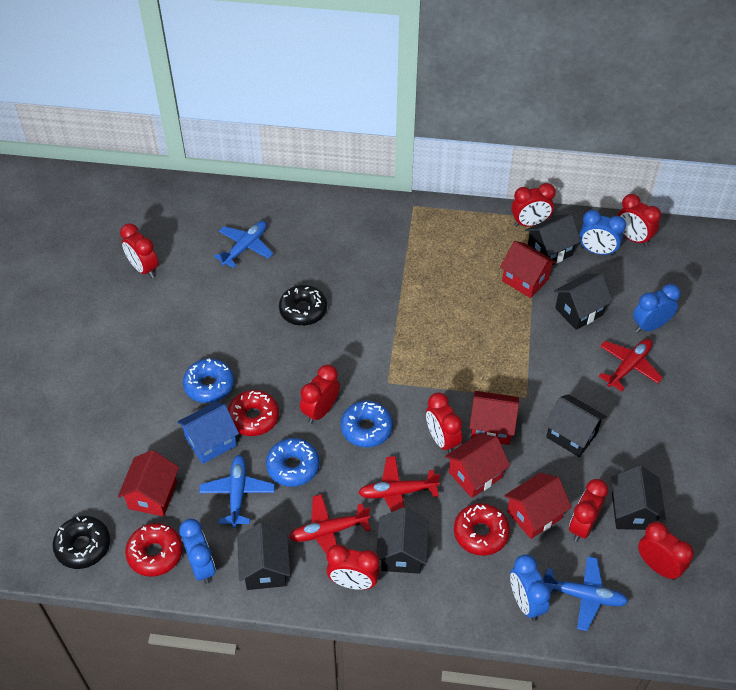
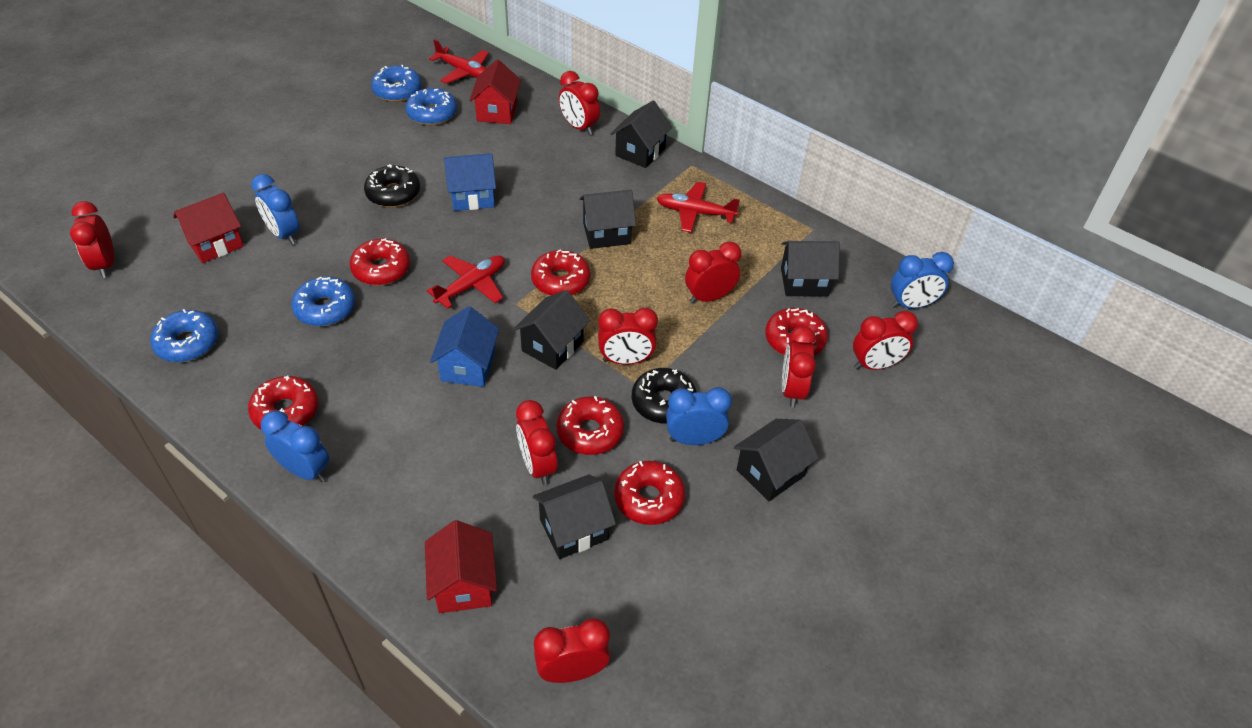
blue donut: 3 -> 4
blue house: 1 -> 2
blue plane: 3 -> 0
red donut: 3 -> 6
red house: 5 -> 3

